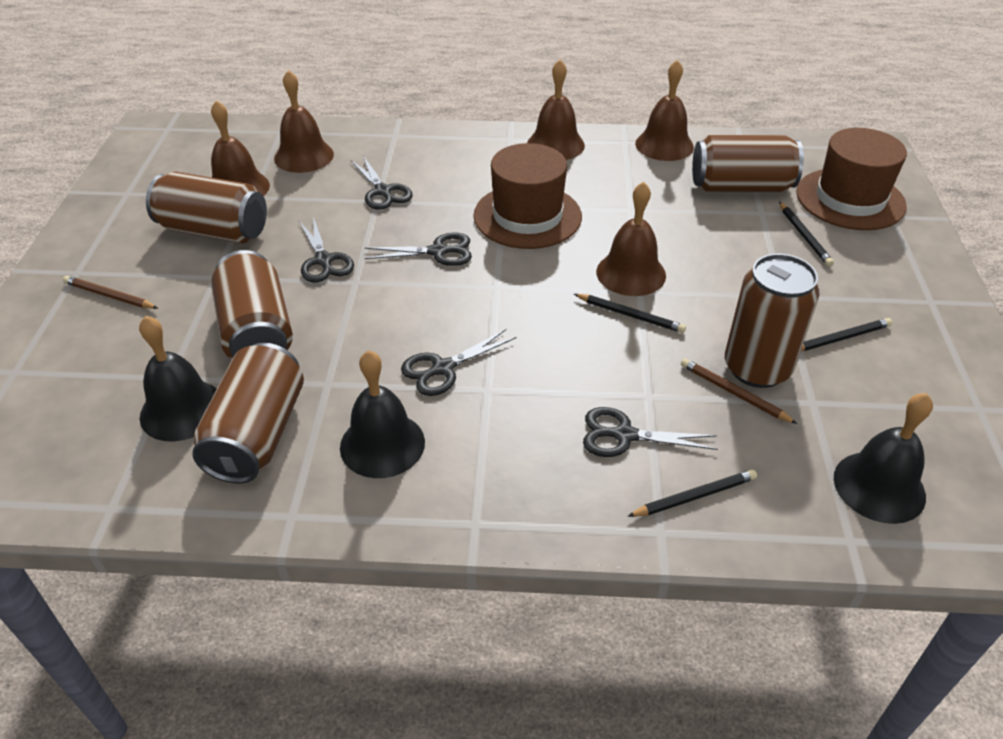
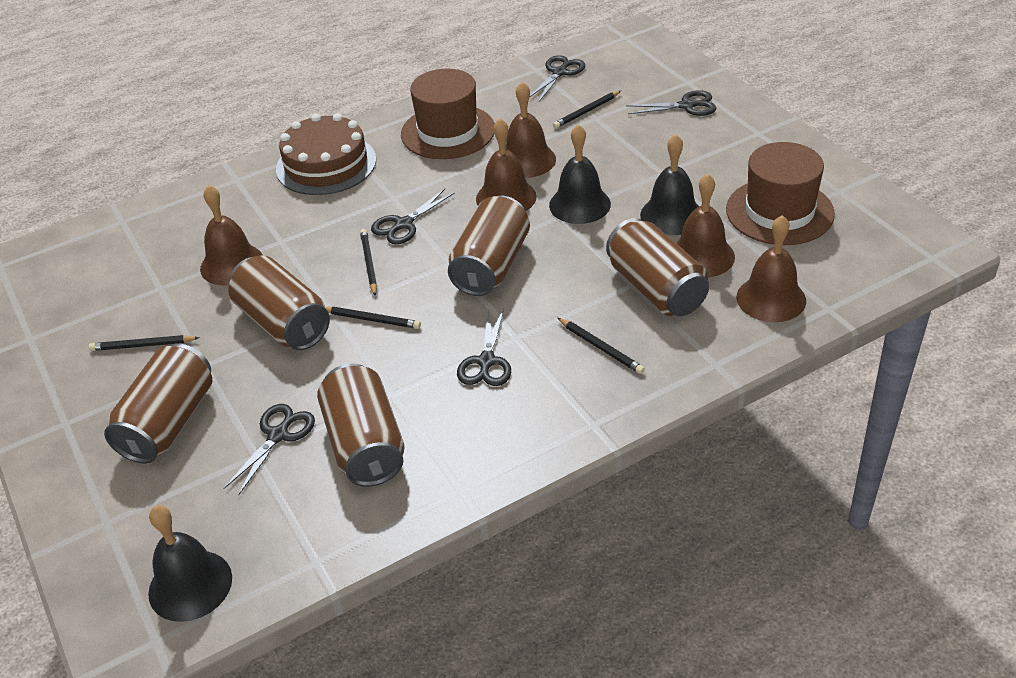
black pencil: 4 -> 5
brown cake: 0 -> 1
brown pencil: 2 -> 0

